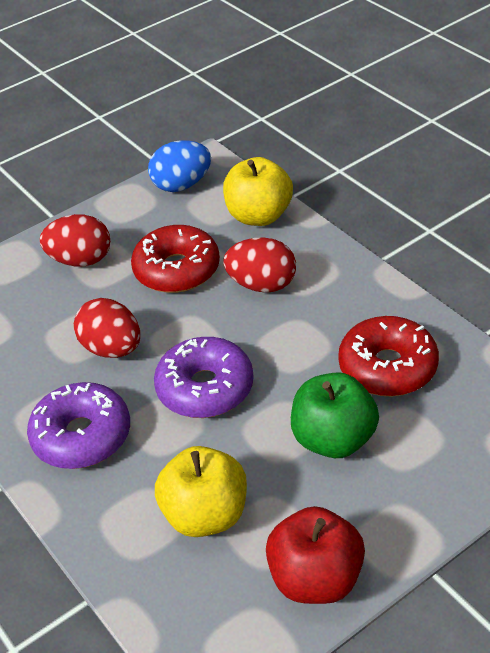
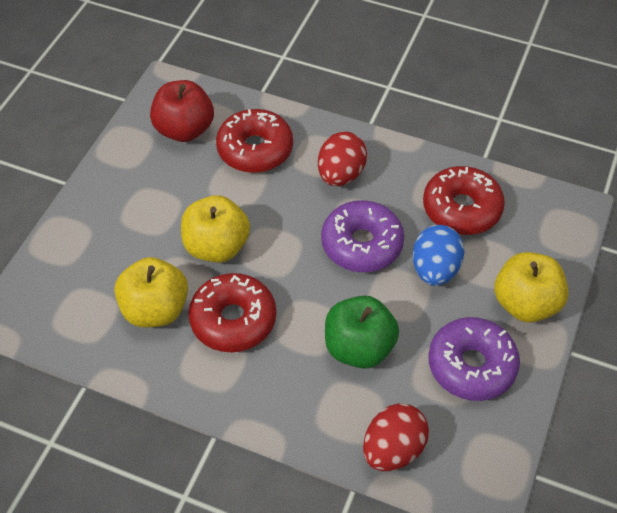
red donut: 2 -> 3
red egg: 3 -> 2
yellow apple: 2 -> 3

